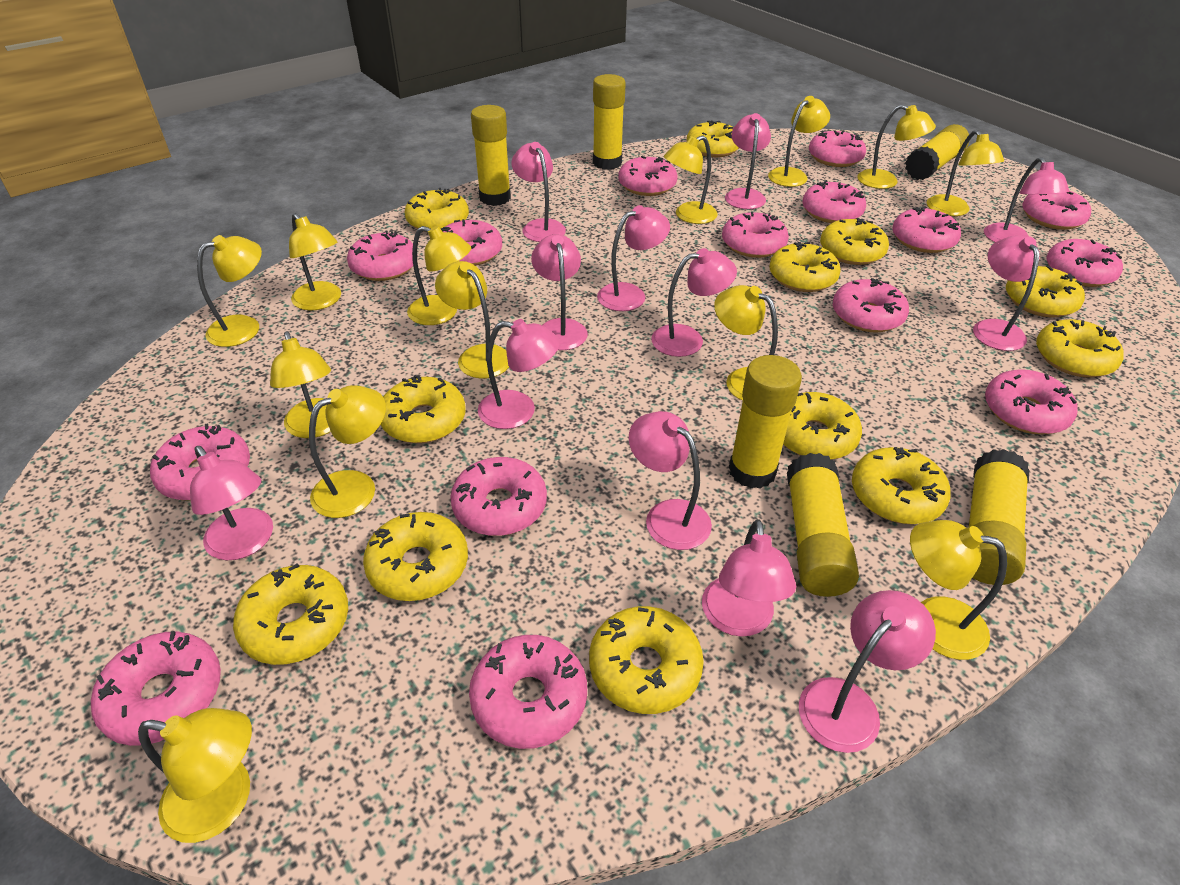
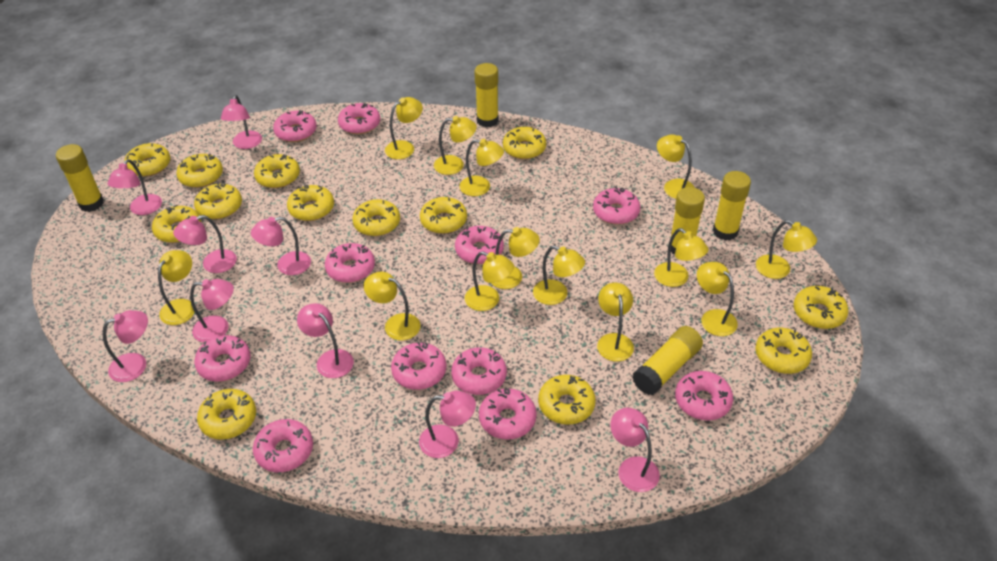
pink donut: 15 -> 11
pink lamp: 12 -> 9
yellow donut: 12 -> 13
yellow glue stick: 6 -> 5

